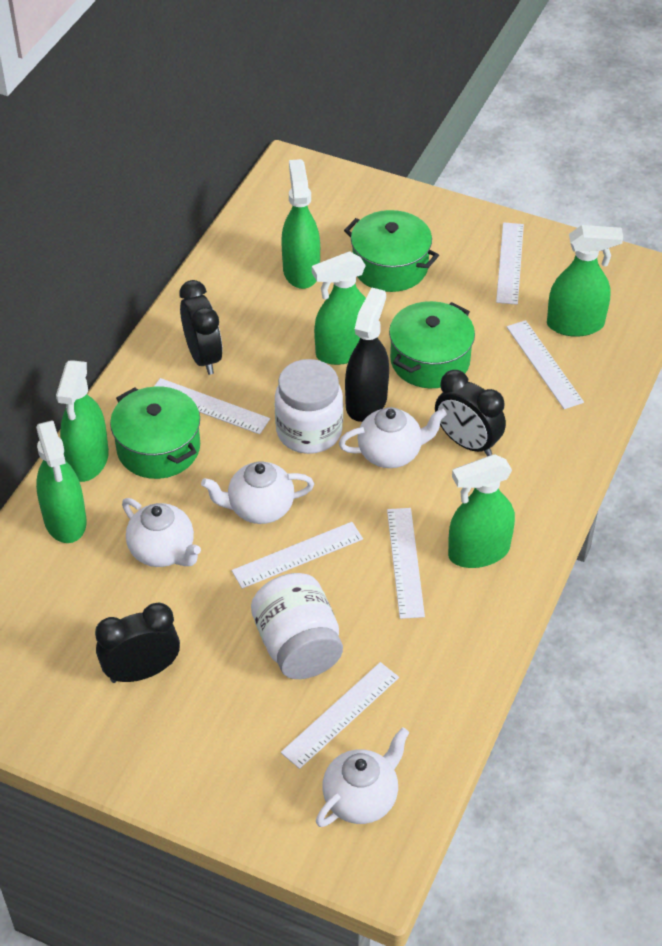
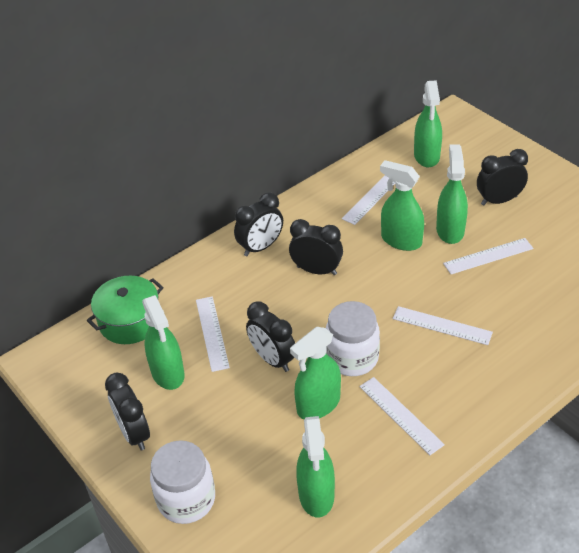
black clock: 3 -> 5
black spray bottle: 1 -> 0
green pot: 3 -> 1
white ruler: 6 -> 5
white teapot: 4 -> 0

